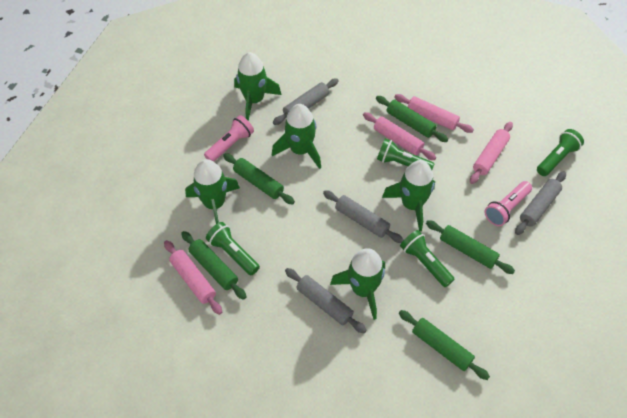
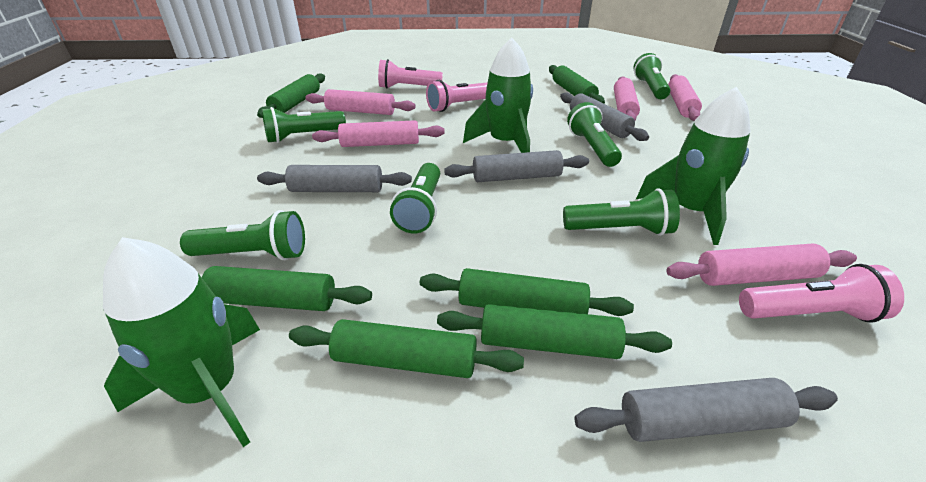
green flashlight: 4 -> 6
green rocket: 5 -> 3
green rolling pin: 5 -> 6
pink flashlight: 2 -> 3
pink rolling pin: 4 -> 5

